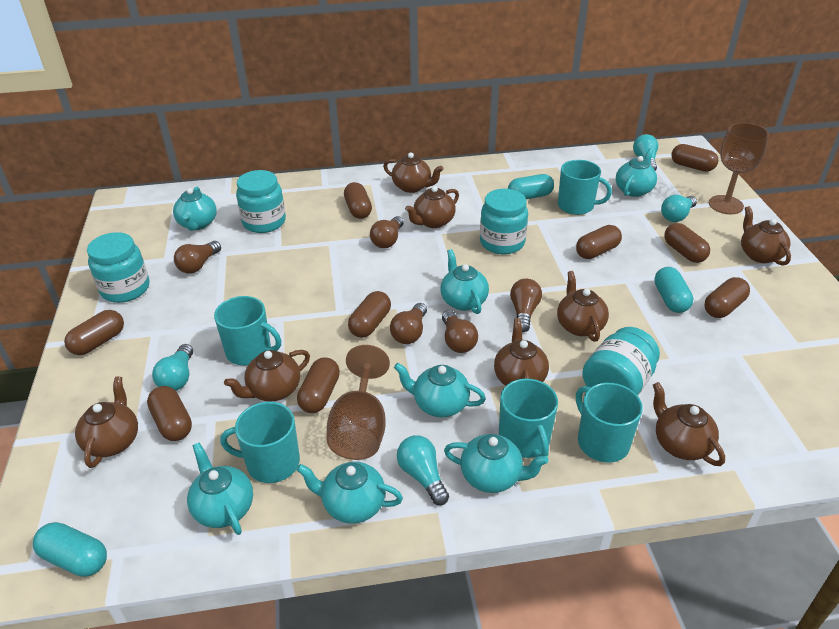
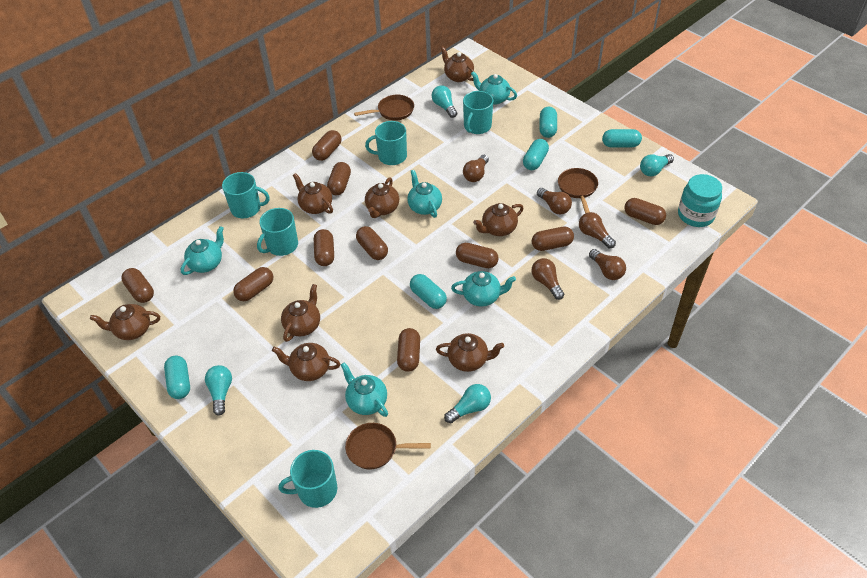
brown capsule: 9 -> 10
brown goblet: 2 -> 0
brown pan: 0 -> 3
turquoise capsule: 3 -> 5
turquoise jar: 4 -> 1
turquoise teapot: 7 -> 5

